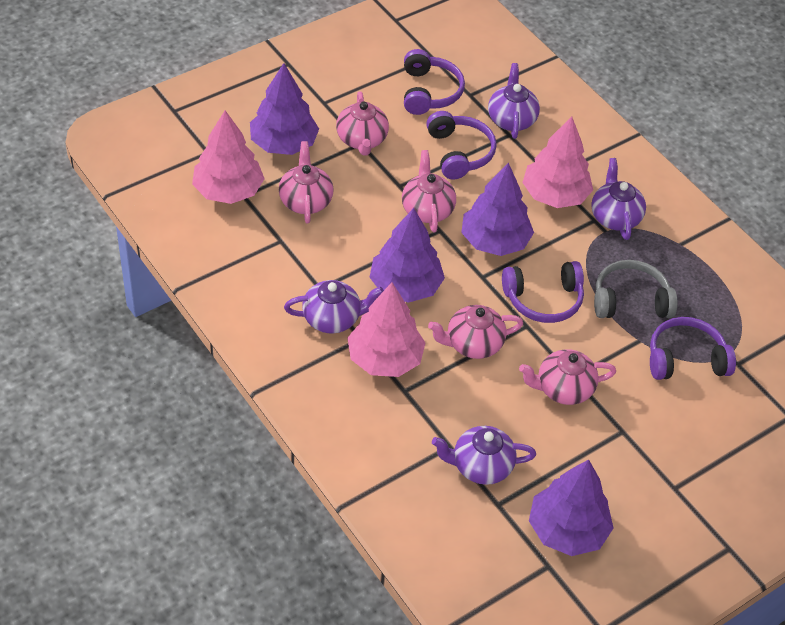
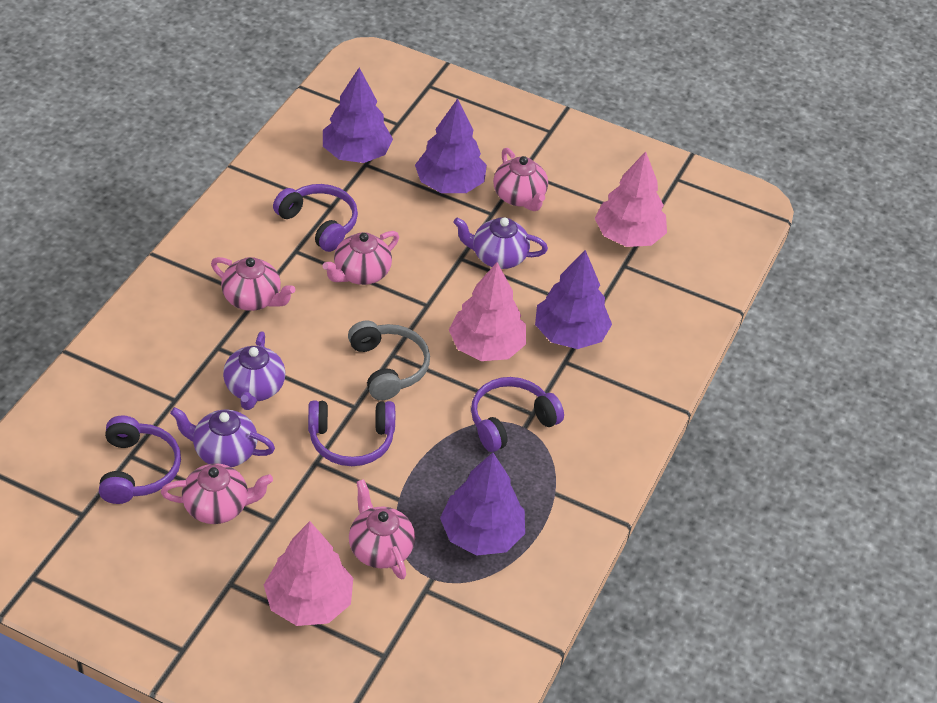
purple teapot: 4 -> 3

